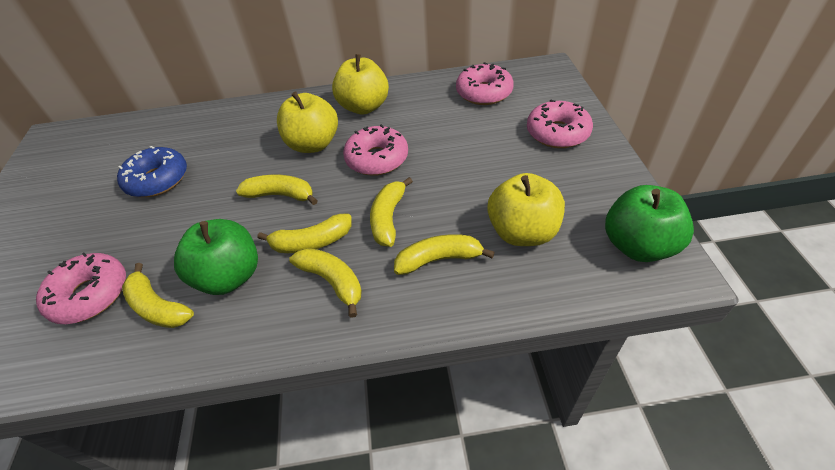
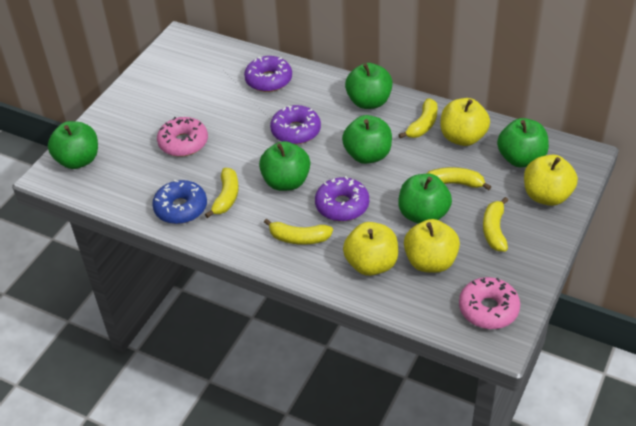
green apple: 2 -> 6
pink donut: 4 -> 2
purple donut: 0 -> 3
yellow apple: 3 -> 4
yellow banana: 6 -> 5

